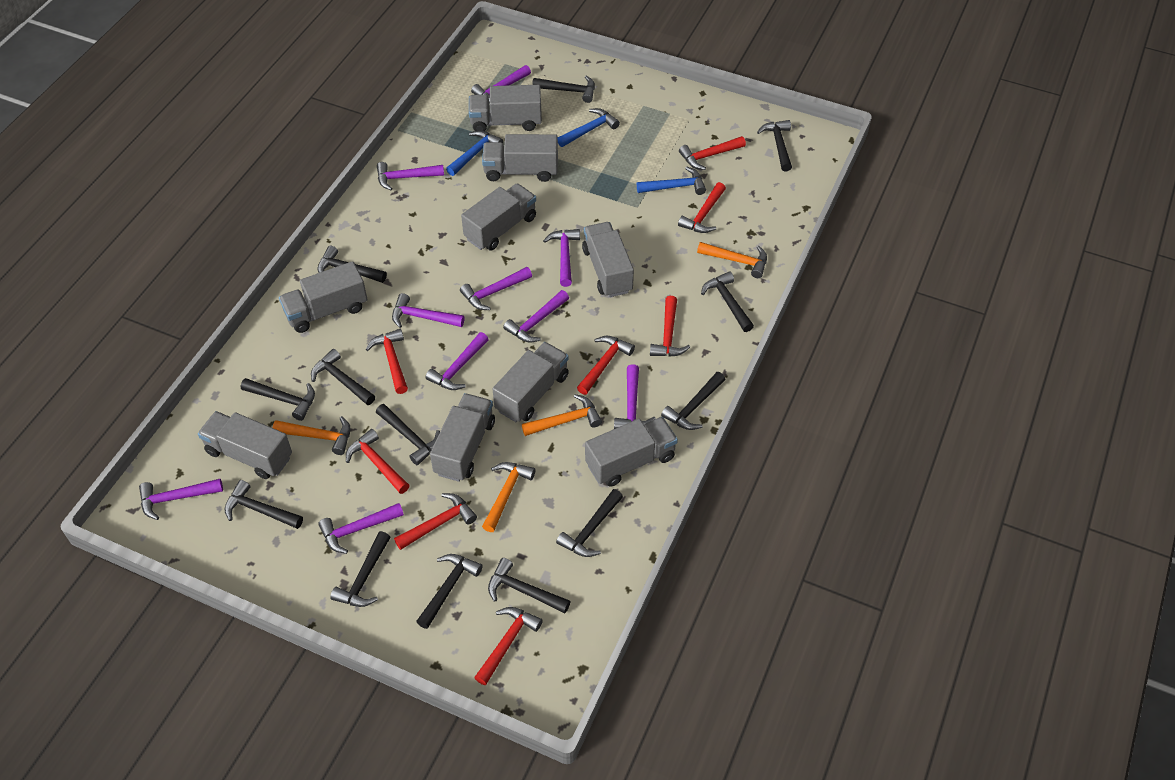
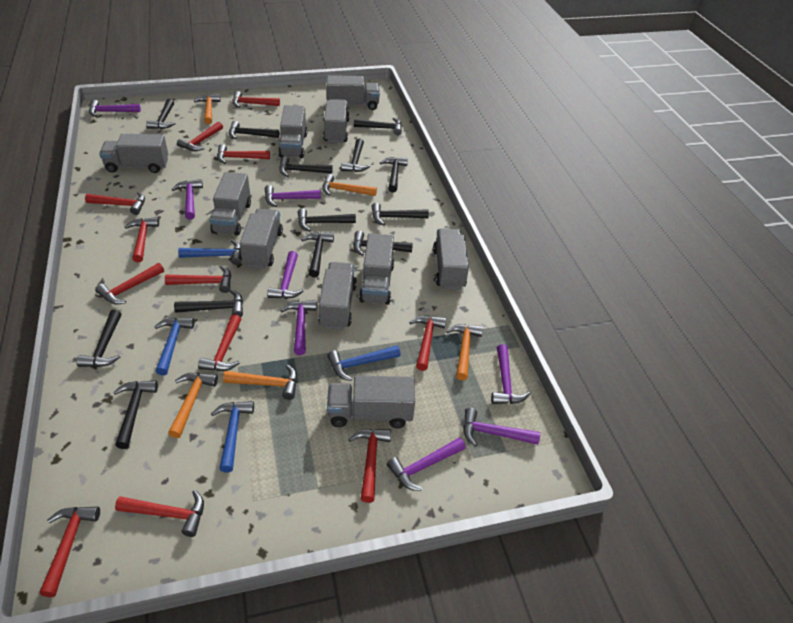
blue hammer: 3 -> 4
grey truck: 9 -> 10
orange hammer: 4 -> 5
purple hammer: 10 -> 8
red hammer: 8 -> 12

